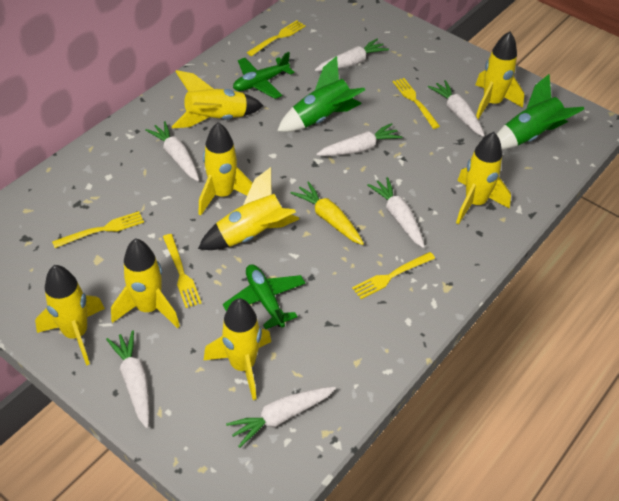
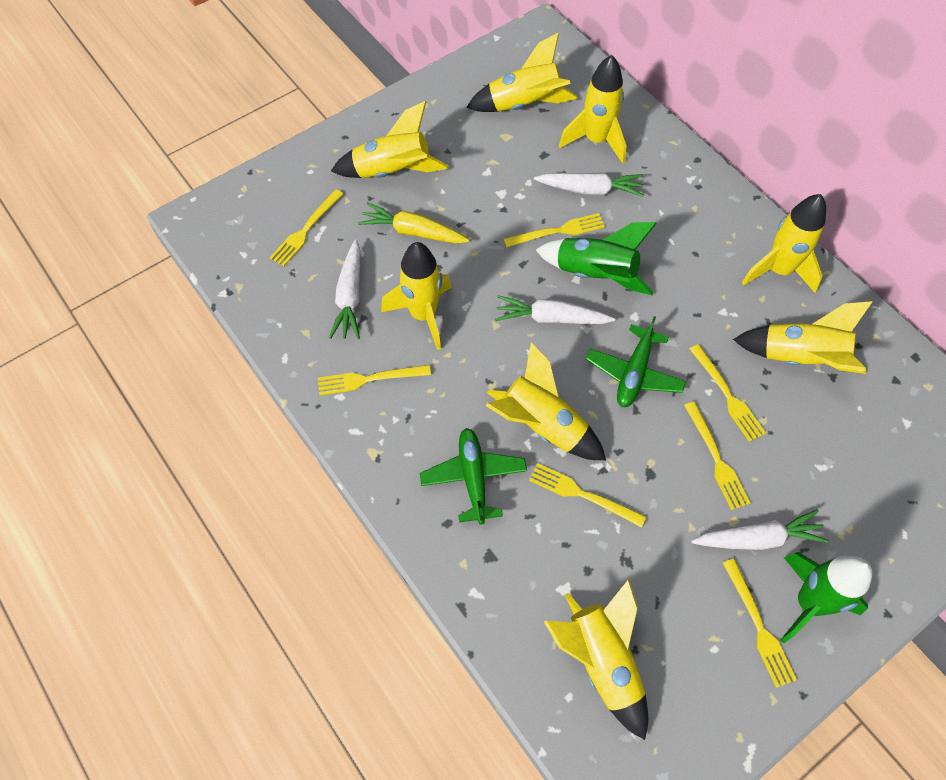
white carrot: 7 -> 4
yellow fork: 5 -> 7

